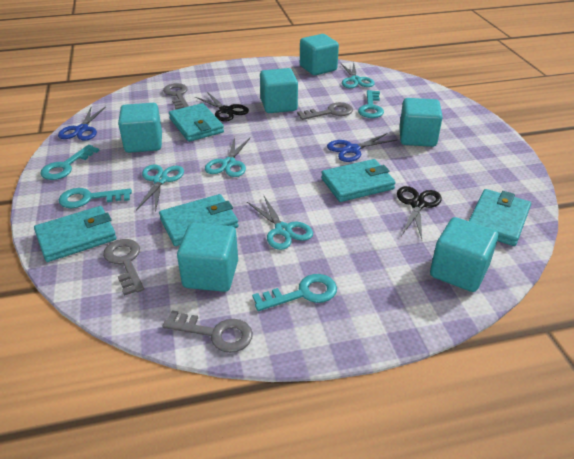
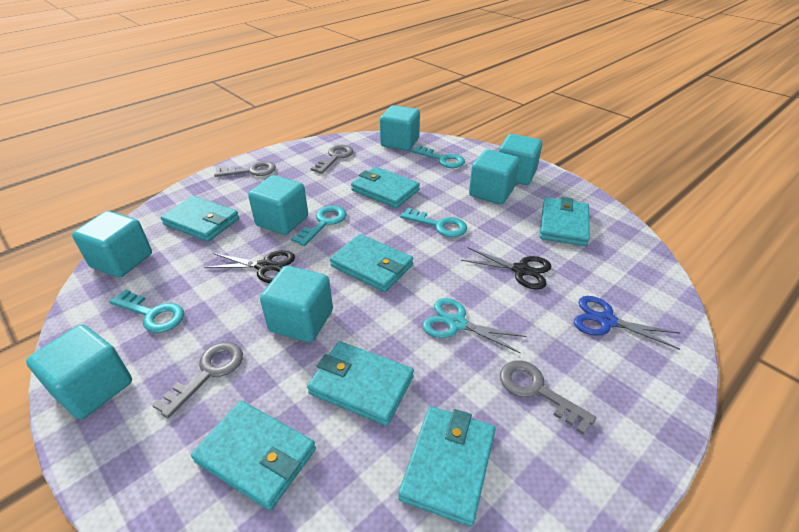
blue scissors: 2 -> 1
turquoise cube: 6 -> 7
turquoise scissors: 4 -> 1
turquoise wallet: 5 -> 7

